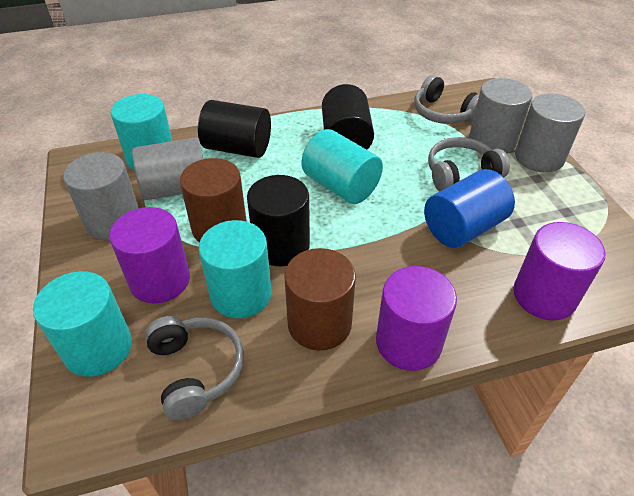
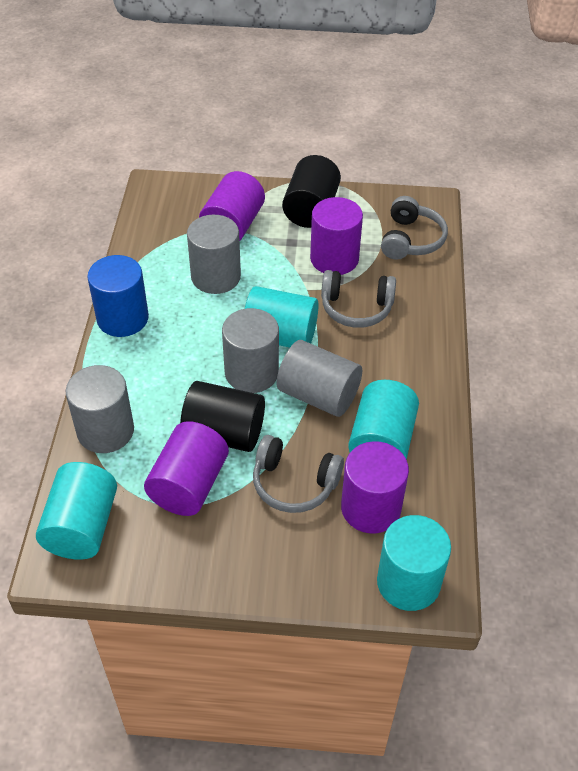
black cylinder: 3 -> 2
brown cylinder: 2 -> 0
purple cylinder: 3 -> 4

